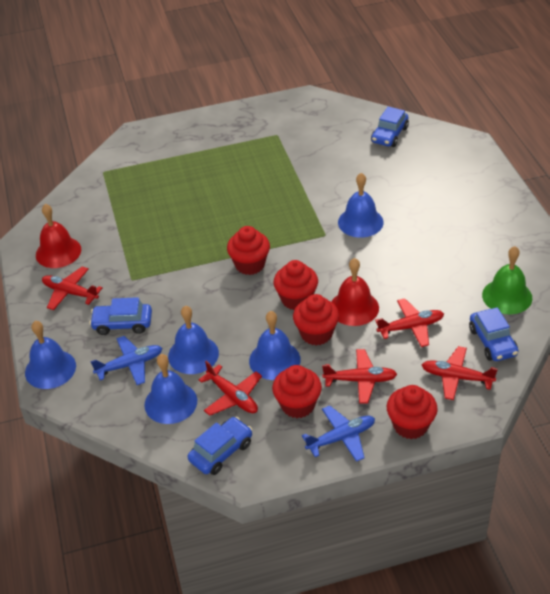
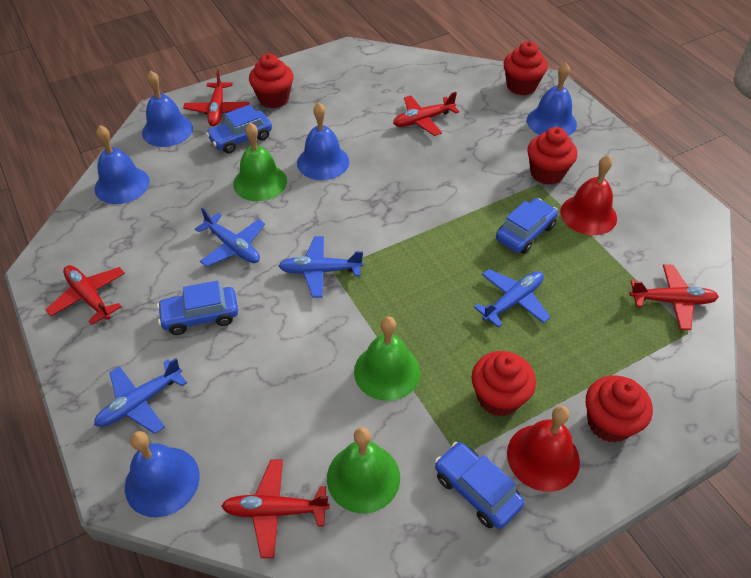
blue plane: 2 -> 4
green bell: 1 -> 3

